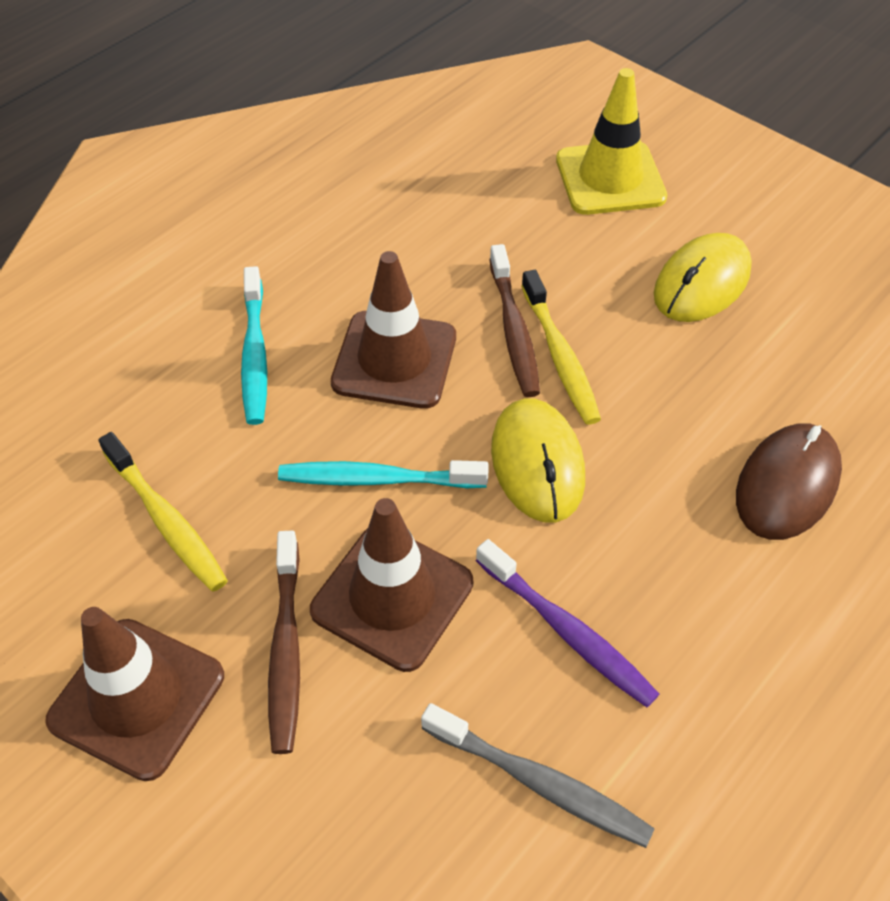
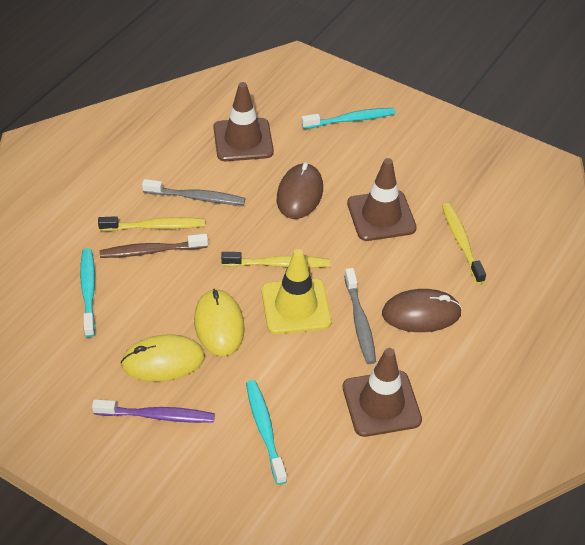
brown mouse: 1 -> 2
brown toothbrush: 2 -> 1
grey toothbrush: 1 -> 2
turquoise toothbrush: 2 -> 3
yellow toothbrush: 2 -> 3

